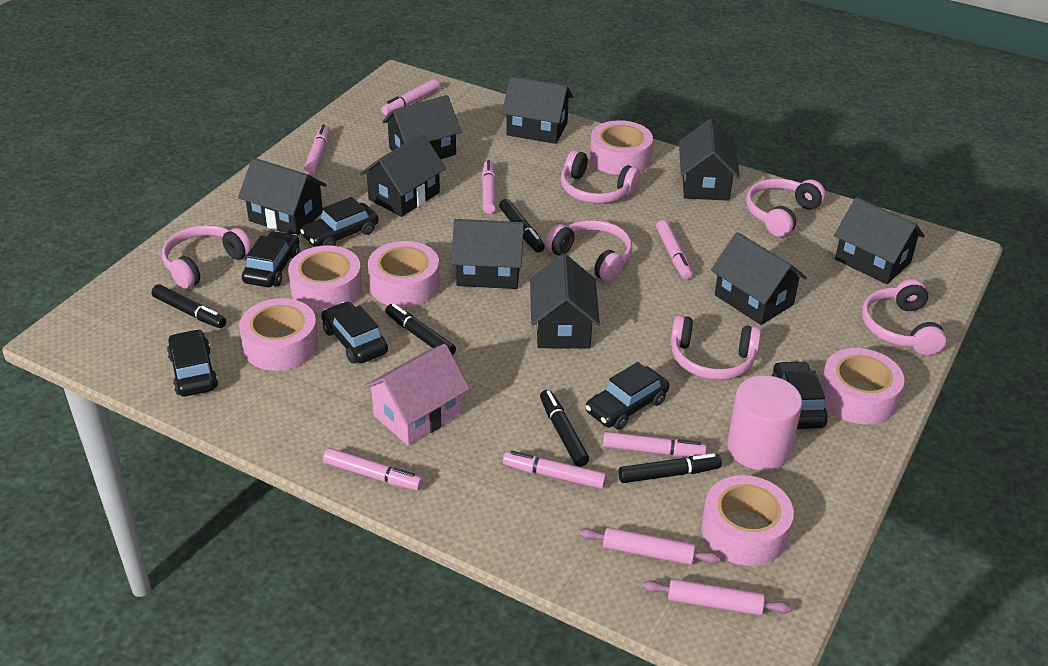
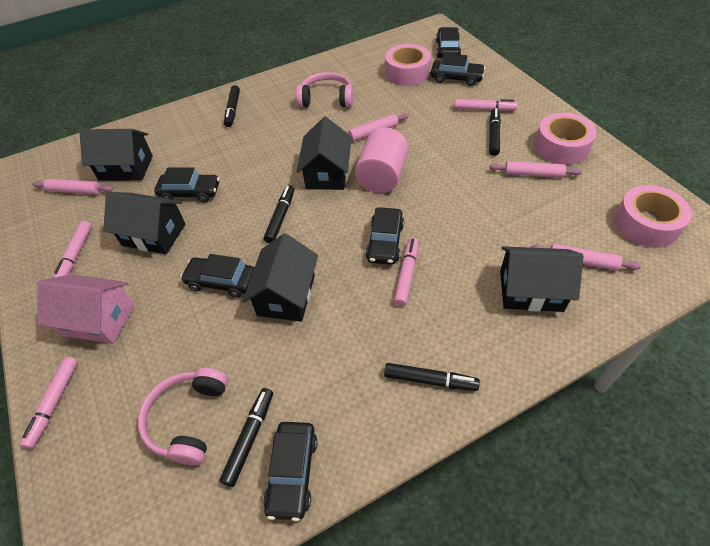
black house: 9 -> 5
pink headphones: 6 -> 2
pink marker: 7 -> 4
pink rolling pin: 2 -> 4
pink tape: 6 -> 3

